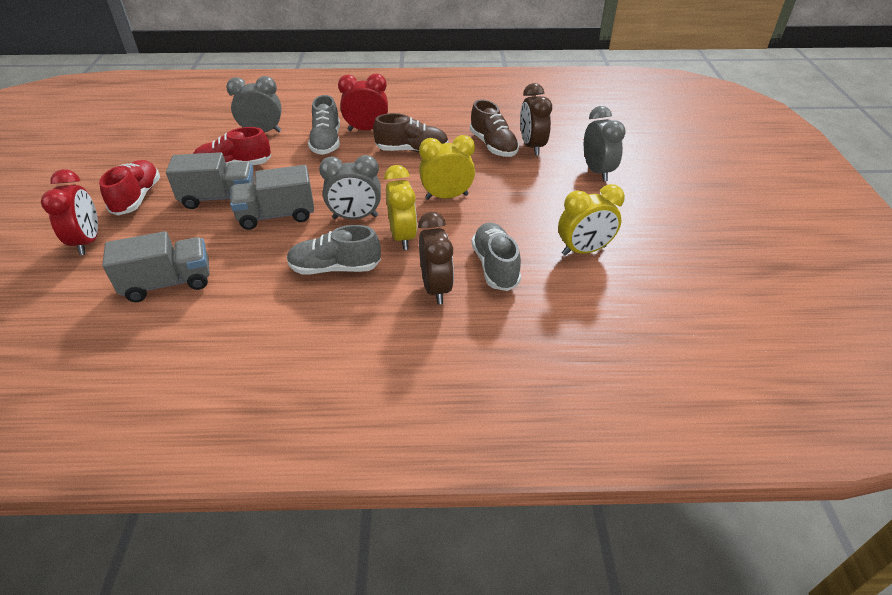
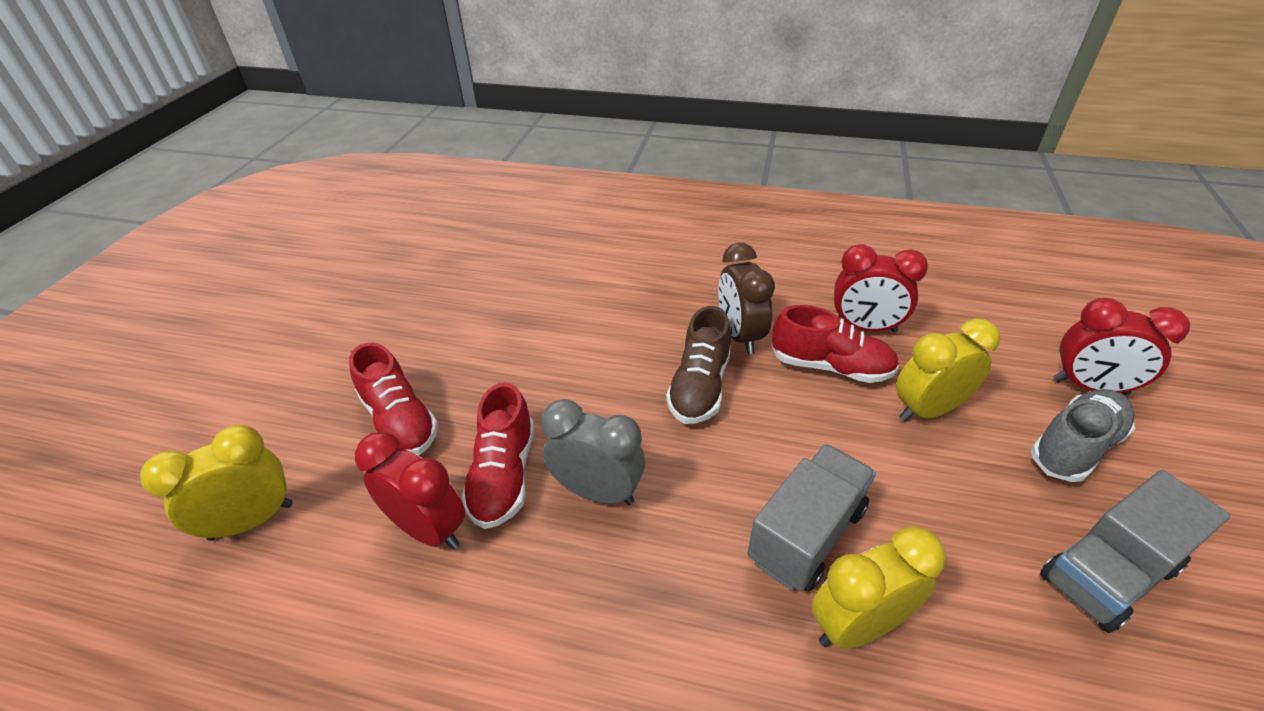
brown clock: 2 -> 1
brown shoe: 2 -> 1
grey clock: 3 -> 1
grey shoe: 3 -> 1
grey truck: 3 -> 2
red clock: 2 -> 3
red shoe: 2 -> 3

